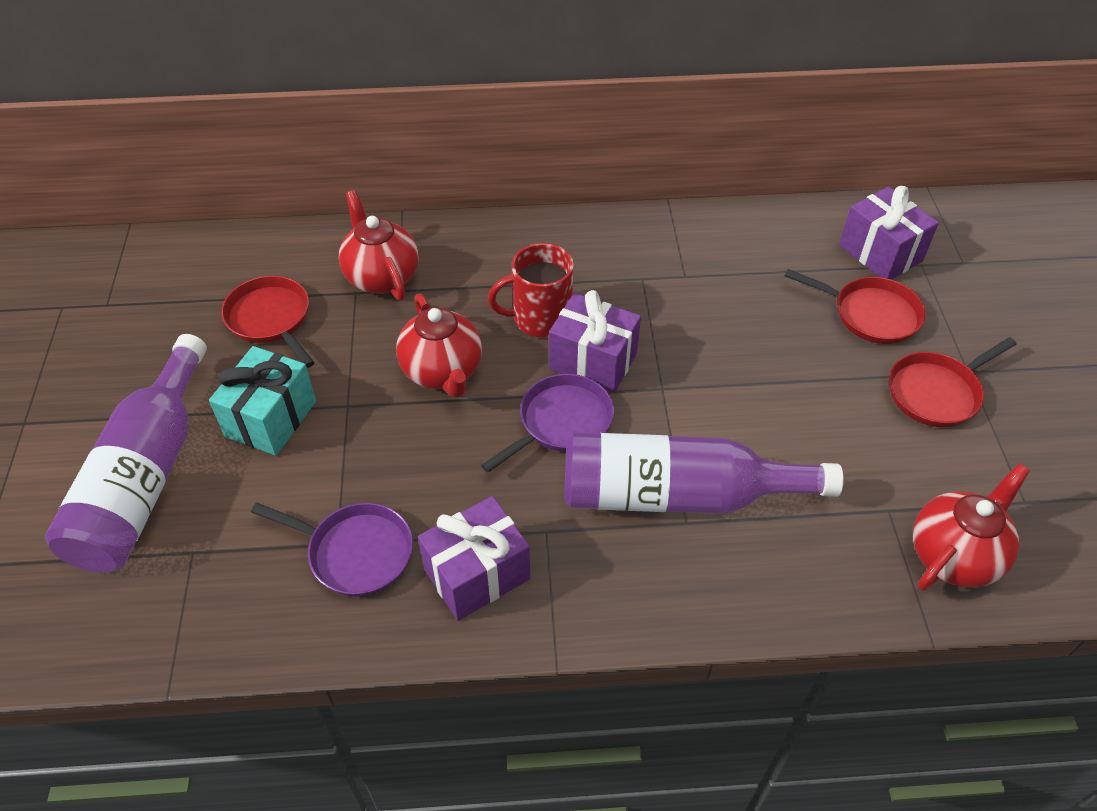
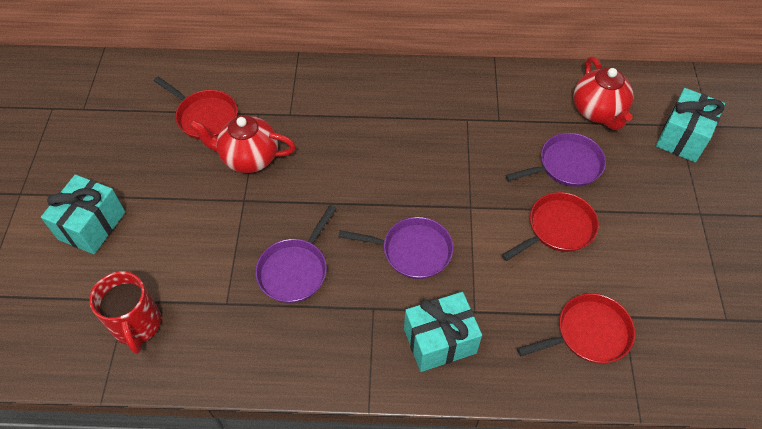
purple bottle: 2 -> 0
purple gift: 3 -> 0
purple pan: 2 -> 3
red teapot: 3 -> 2
turquoise gift: 1 -> 3

